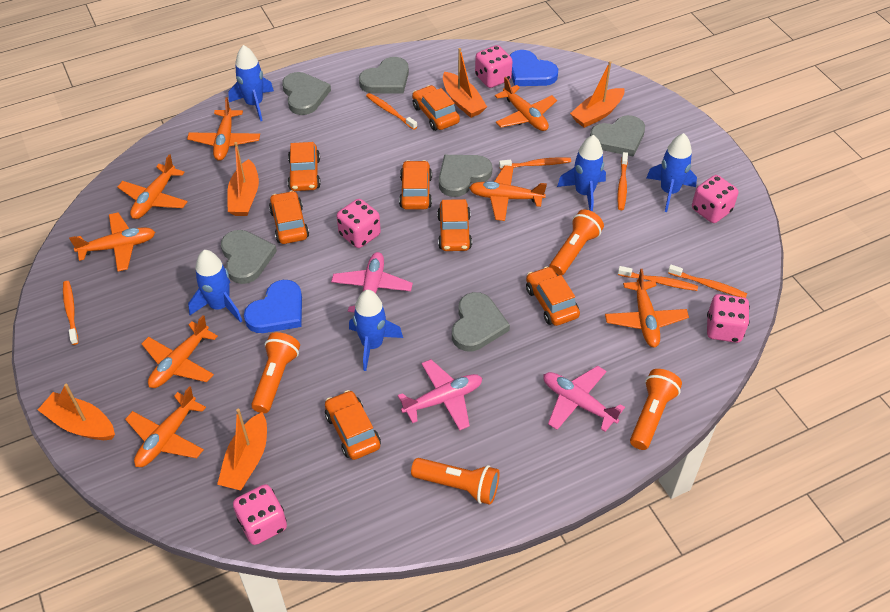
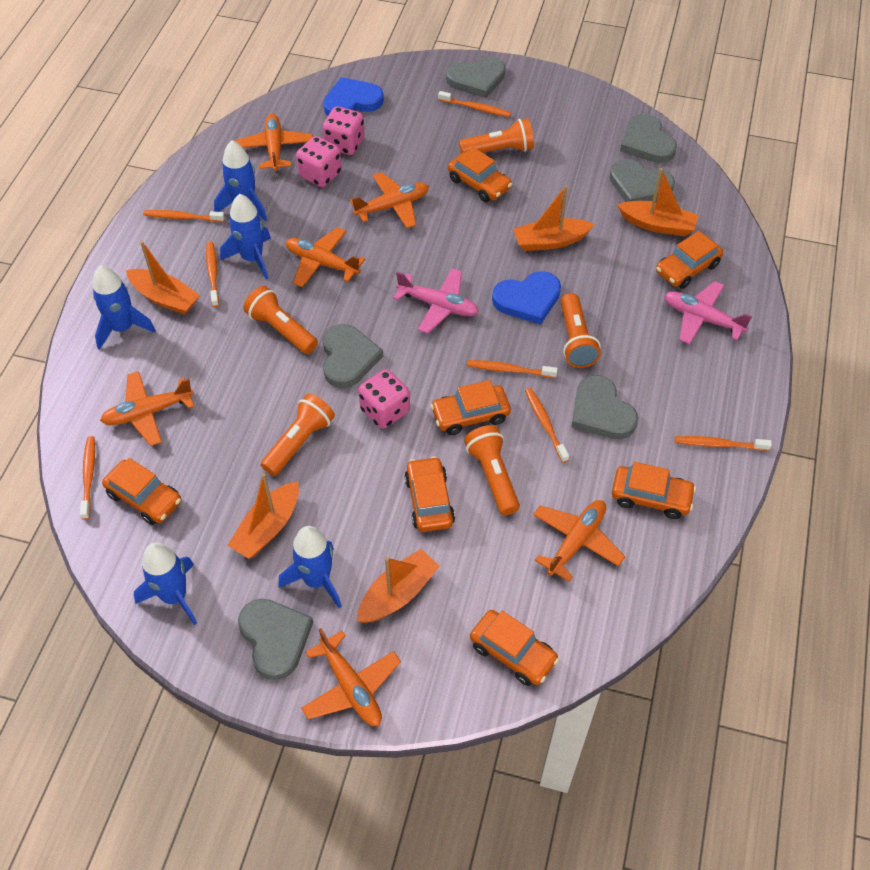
orange flashlight: 4 -> 5
orange plane: 8 -> 6
orange toothbrush: 6 -> 7
pink dice: 5 -> 3
pink plane: 3 -> 2

